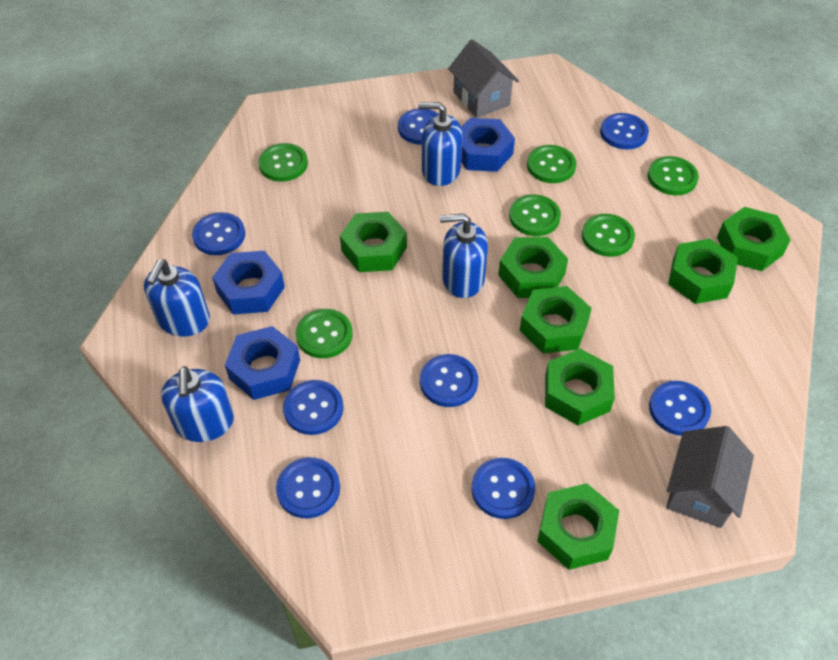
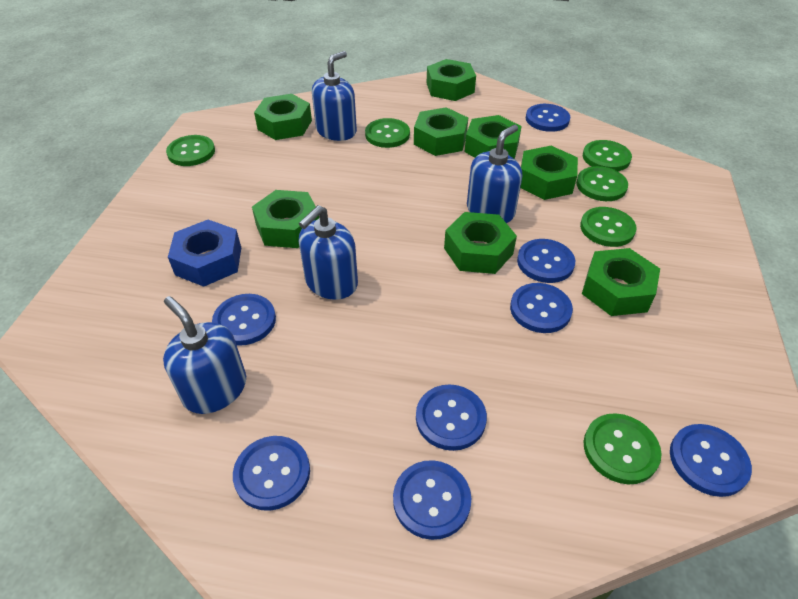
blue nut: 3 -> 1
green nut: 7 -> 8
grey house: 2 -> 0

